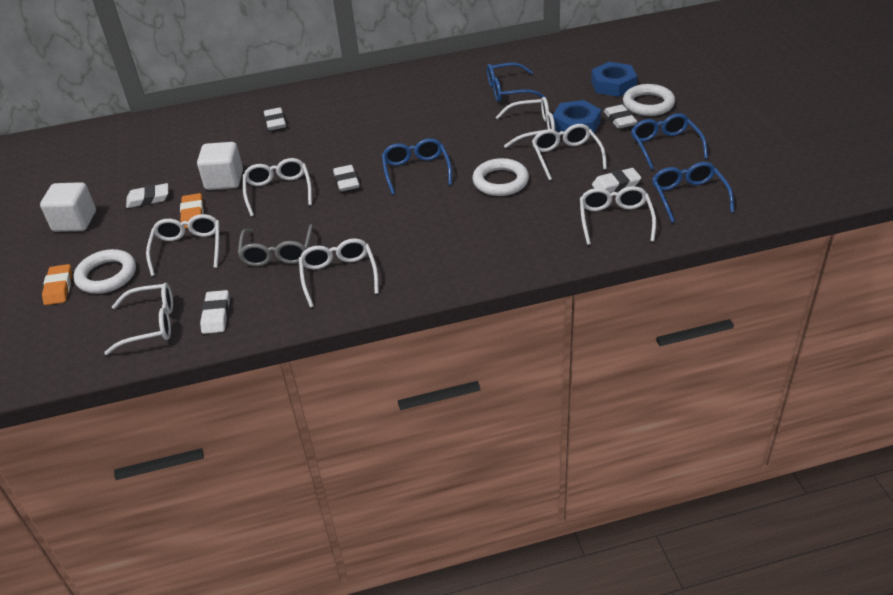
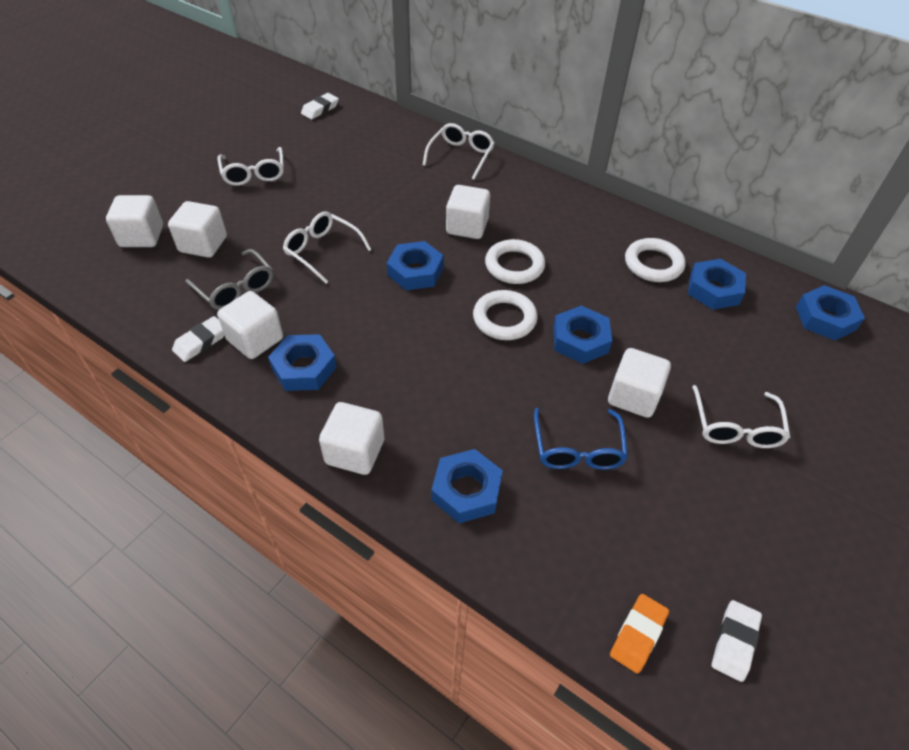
blue glasses: 4 -> 1
blue nut: 2 -> 6
orange eraser: 2 -> 1
white cube: 2 -> 6
white eraser: 6 -> 3
white glasses: 7 -> 4

